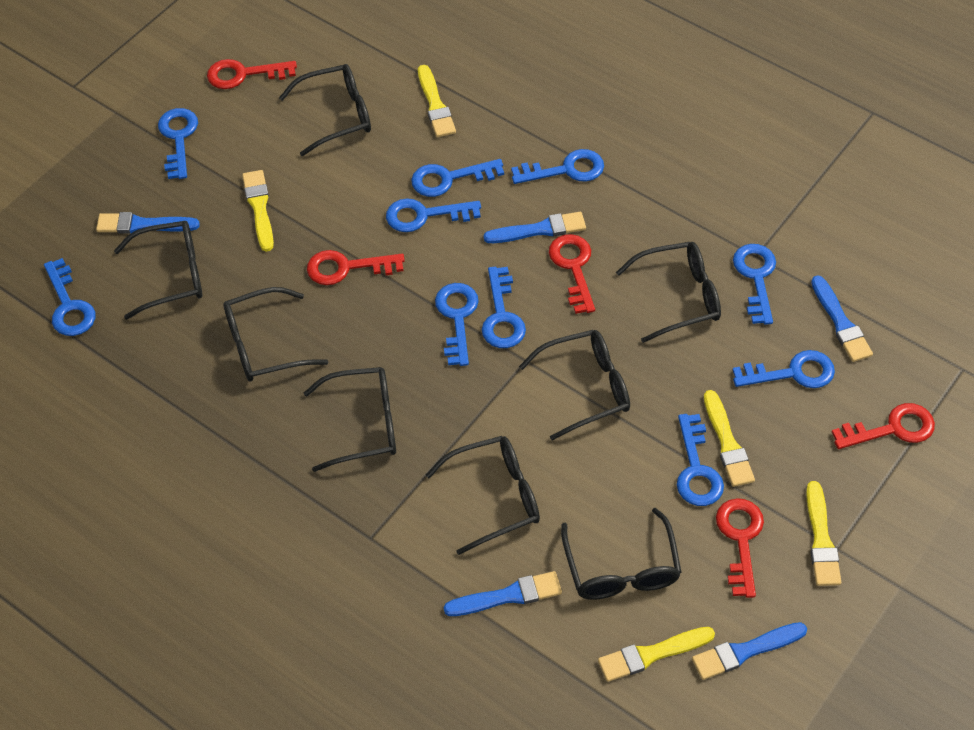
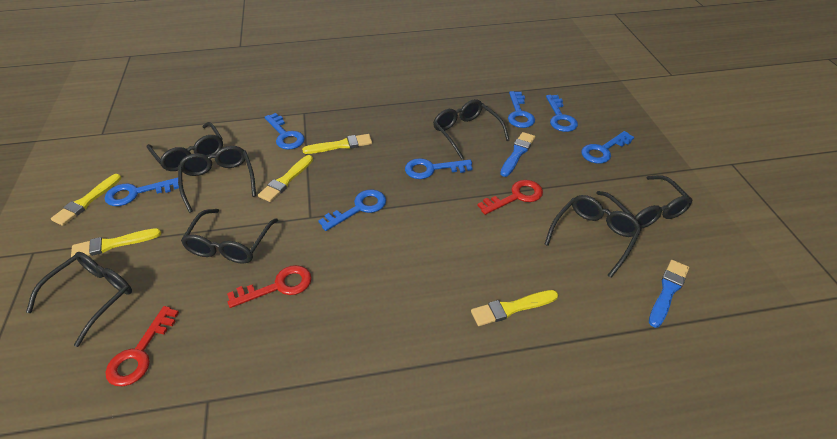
black glasses: 8 -> 7
blue brush: 5 -> 2
blue key: 10 -> 7
red key: 5 -> 3

